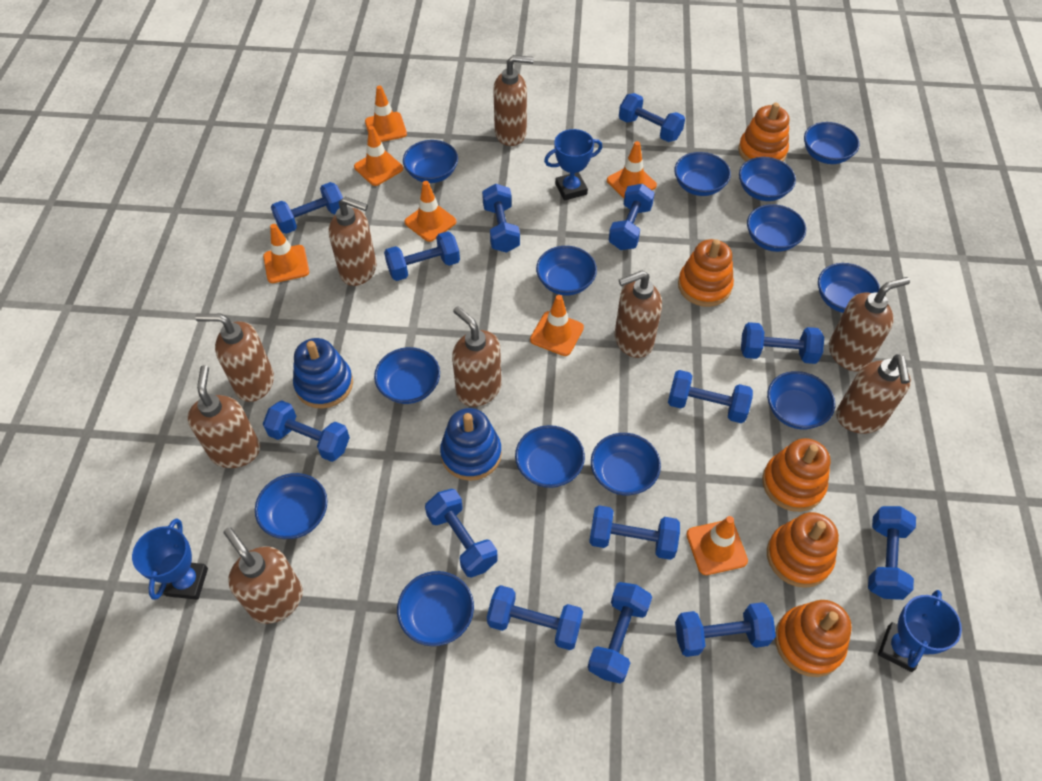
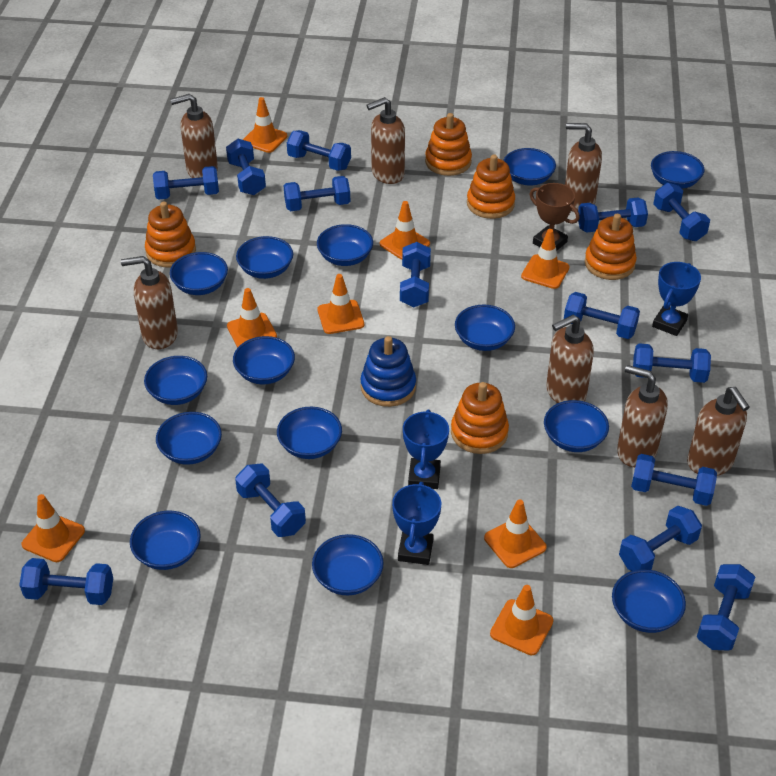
blue bowl: 13 -> 14
blue stacking toy: 2 -> 1
brown soap dispenser: 9 -> 7
brown trophy: 0 -> 1
orange traffic cone: 7 -> 8

